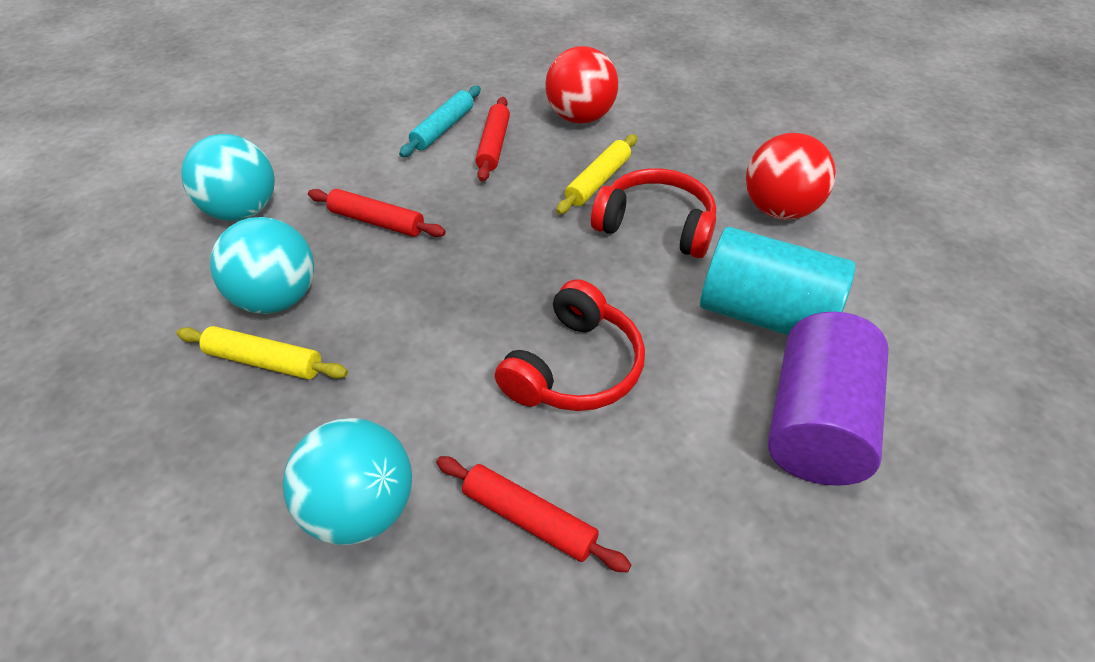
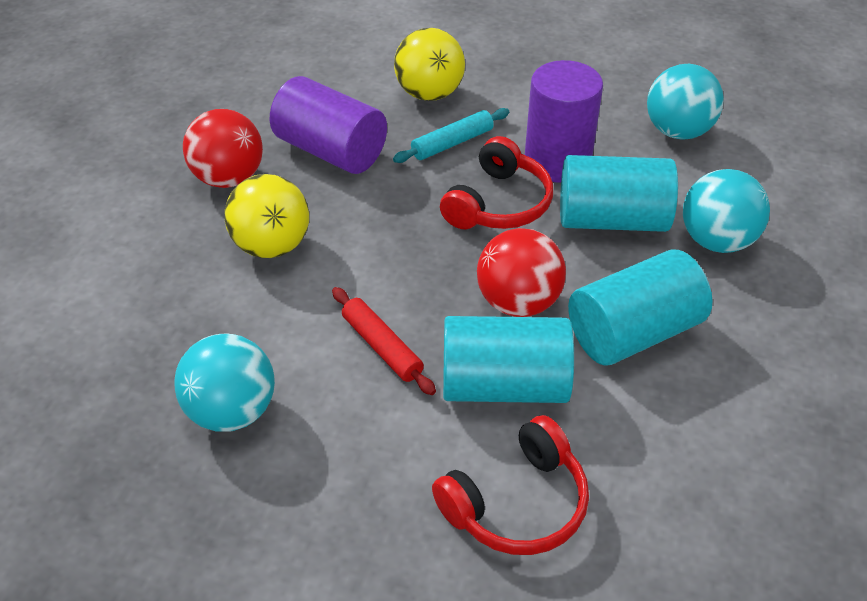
purple cylinder: 1 -> 2
red rolling pin: 3 -> 1
turquoise cylinder: 1 -> 3
yellow ball: 0 -> 2
yellow rolling pin: 2 -> 0

